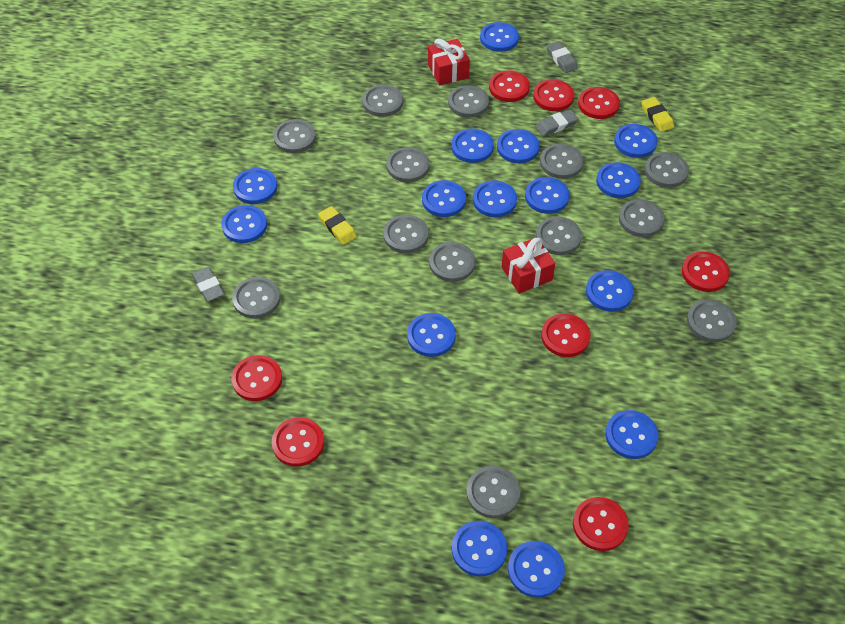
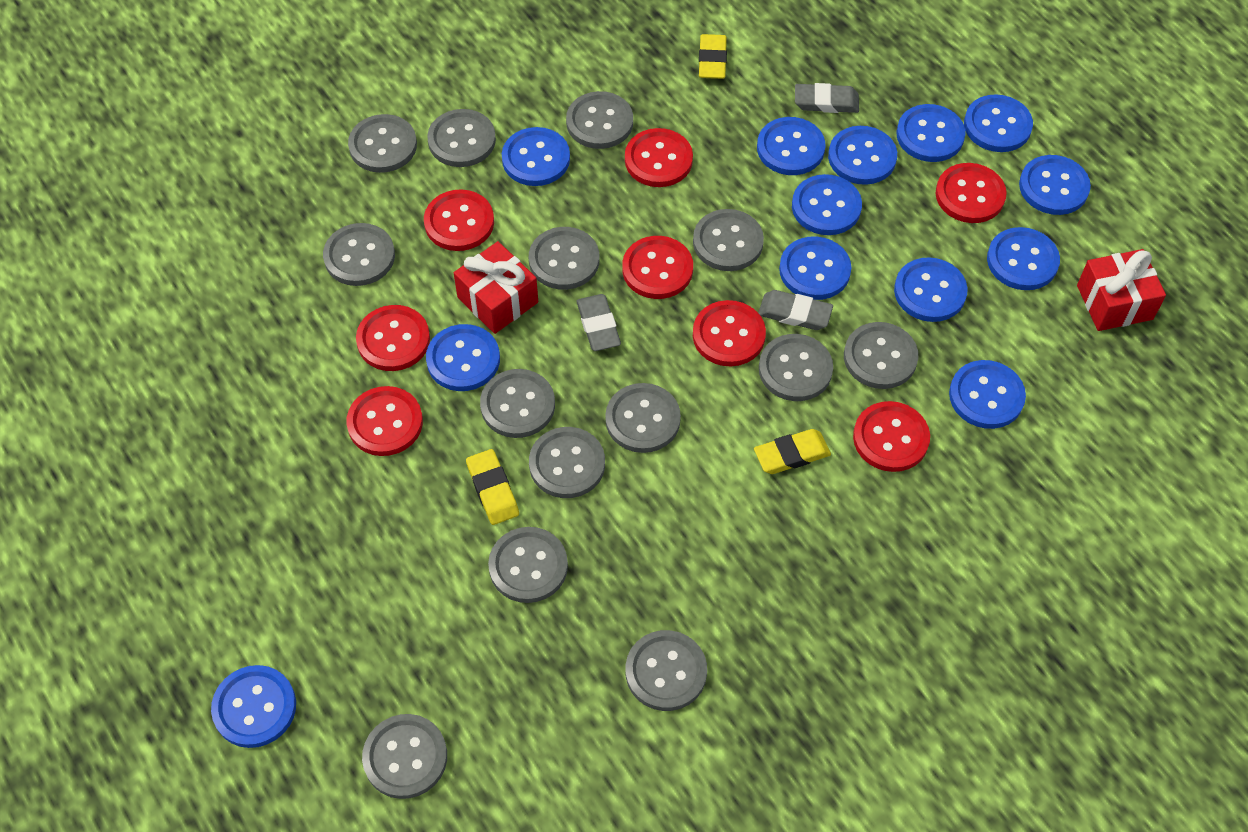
blue button: 15 -> 13
grey button: 13 -> 14
yellow eraser: 2 -> 3

